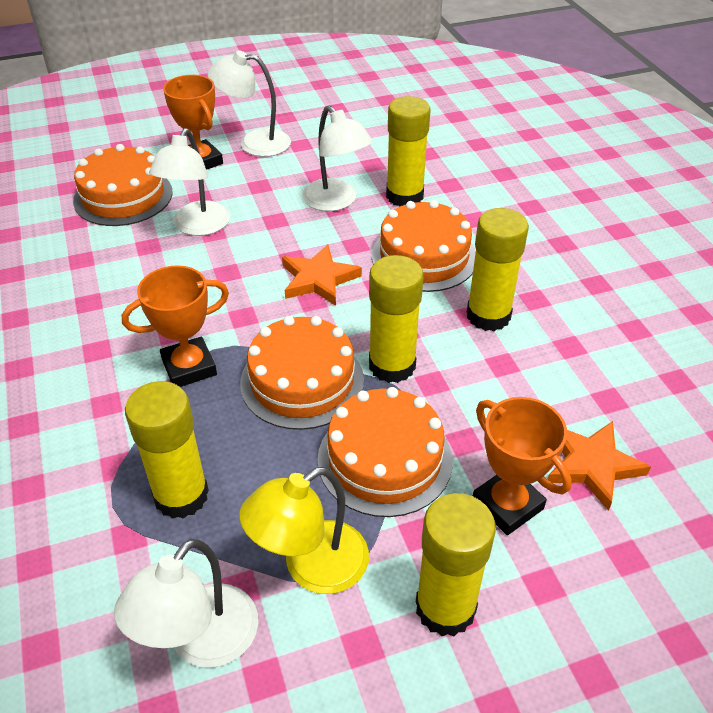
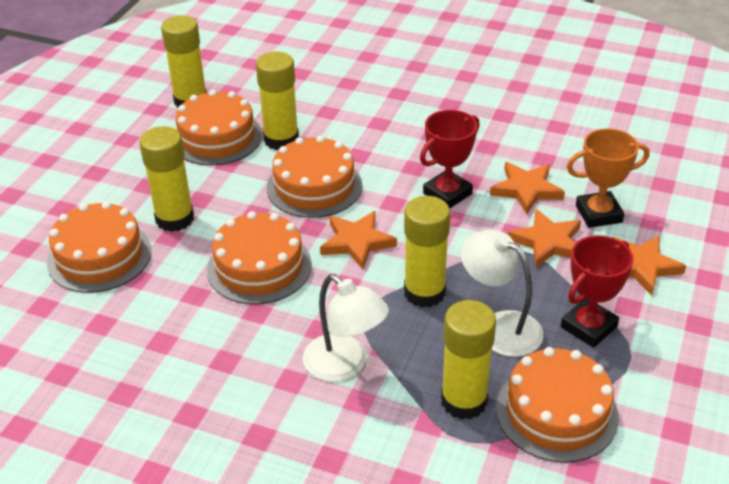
orange cake: 4 -> 5
orange star: 2 -> 4
orange trophy: 3 -> 1
red trophy: 0 -> 2
white lamp: 4 -> 2
yellow lamp: 1 -> 0

